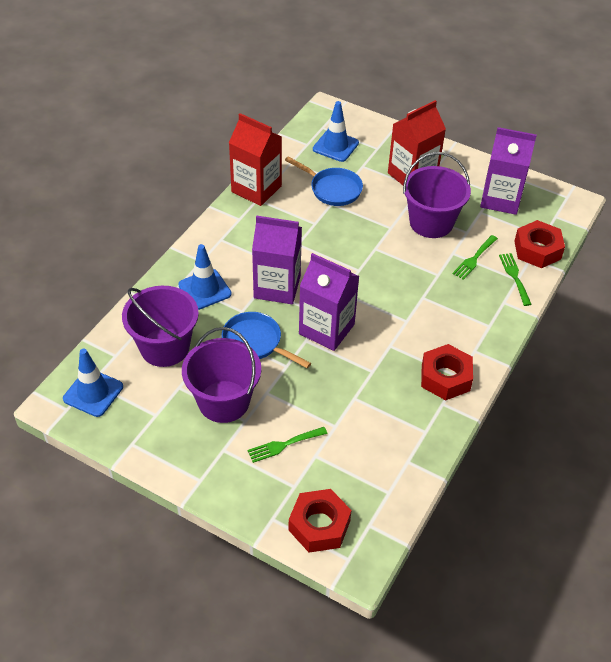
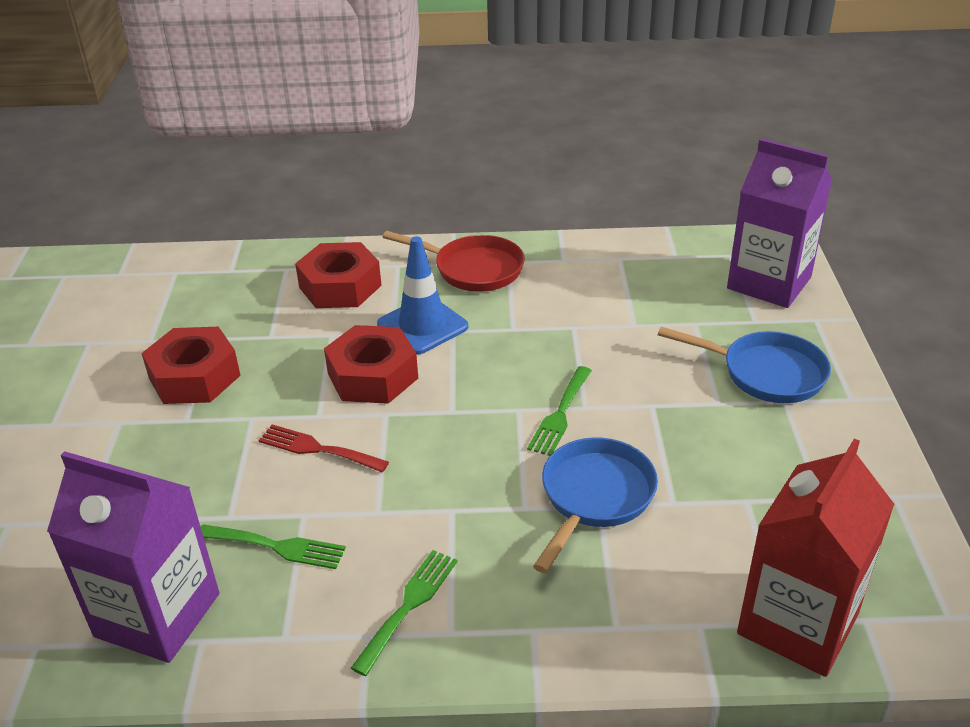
blue traffic cone: 3 -> 1
purple bucket: 3 -> 0
purple carton: 3 -> 2
red carton: 2 -> 1
red fork: 0 -> 1
red pan: 0 -> 1

